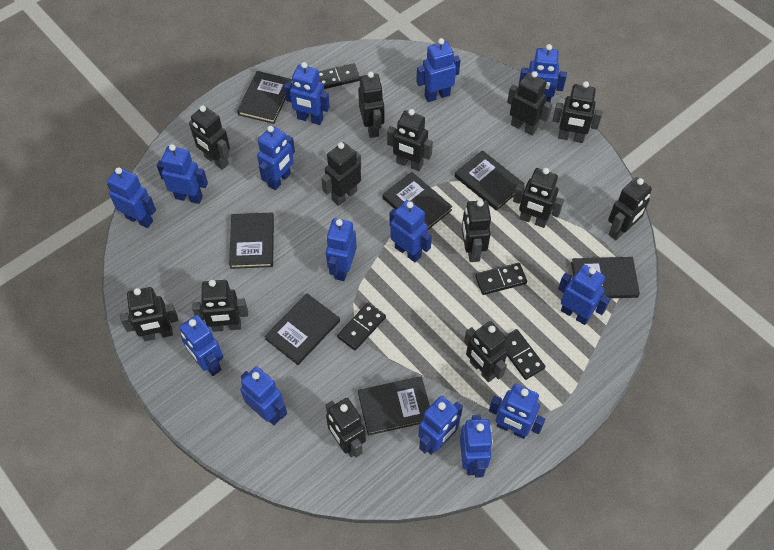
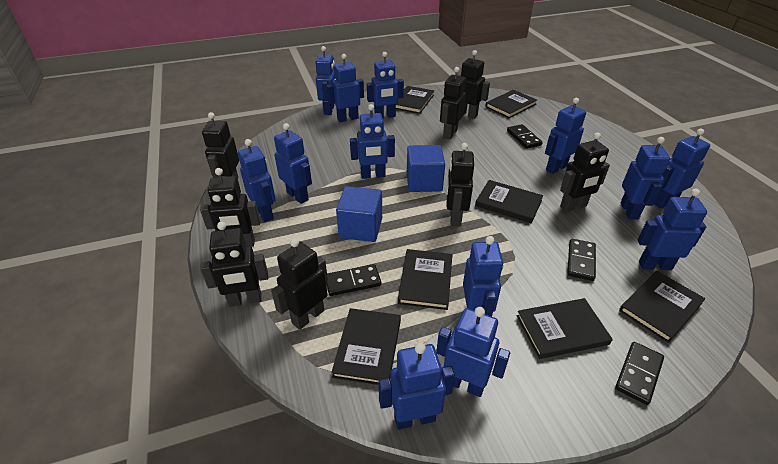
black robot: 13 -> 8
blue cube: 0 -> 2
blue robot: 14 -> 13

